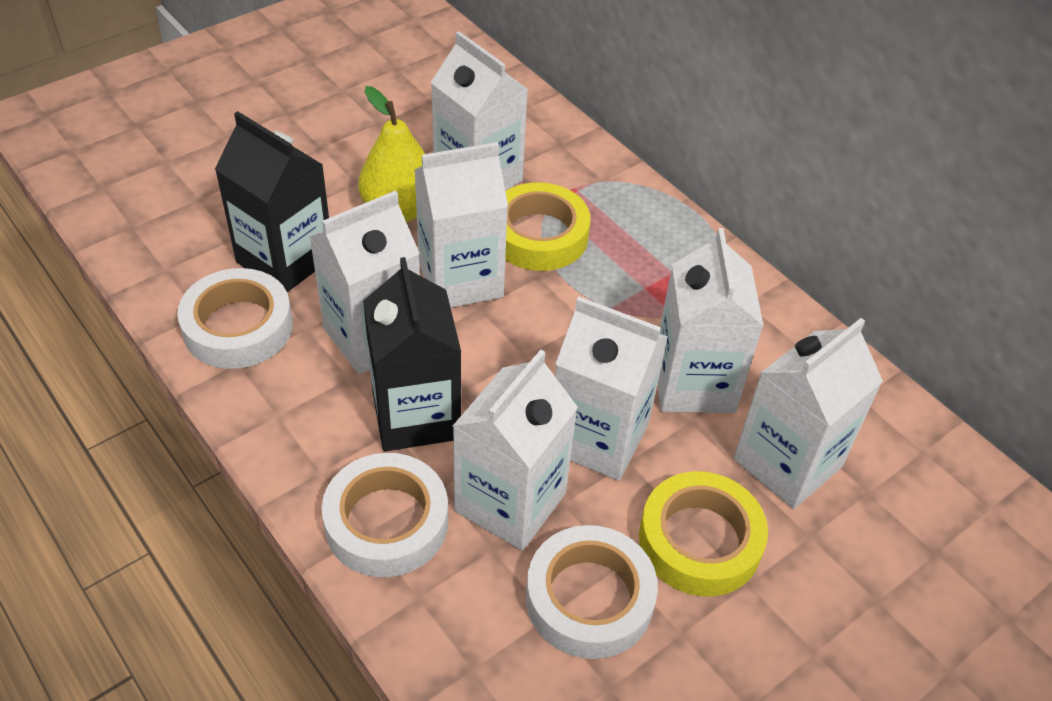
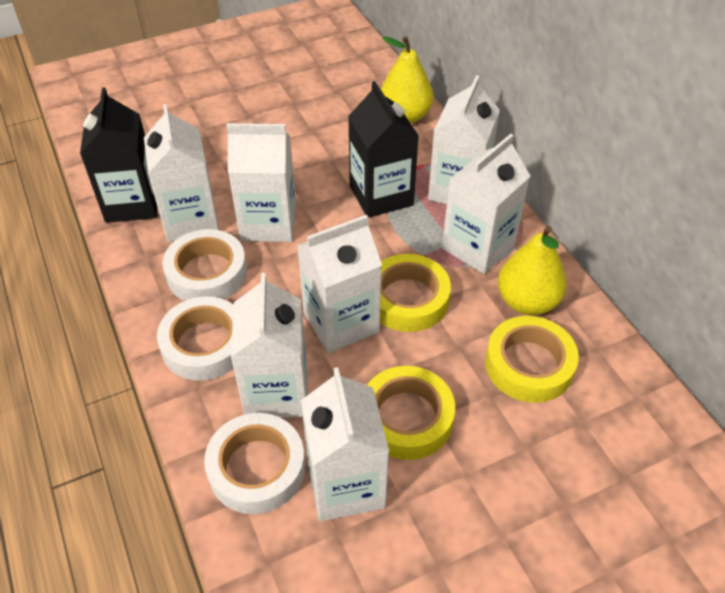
yellow pear: 1 -> 2
yellow tape: 2 -> 3

